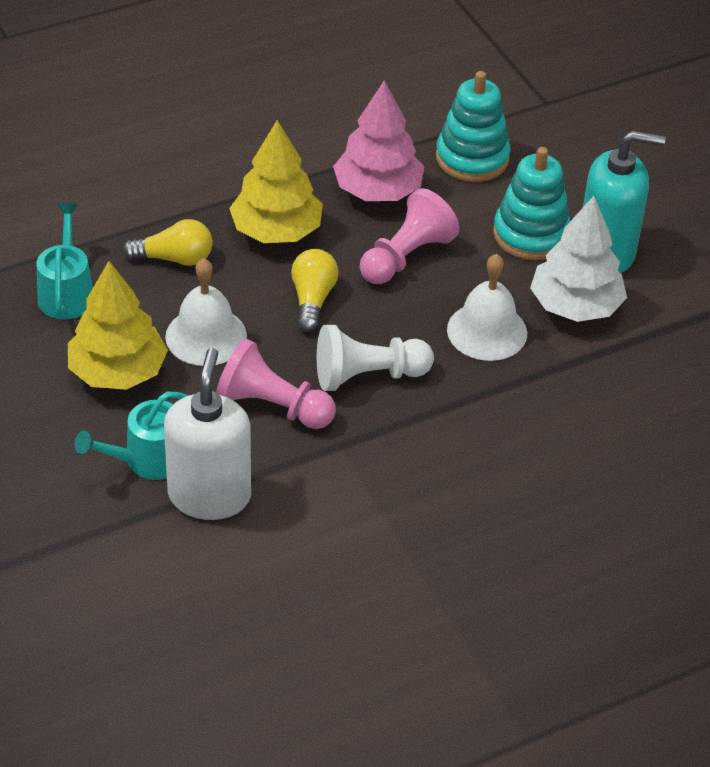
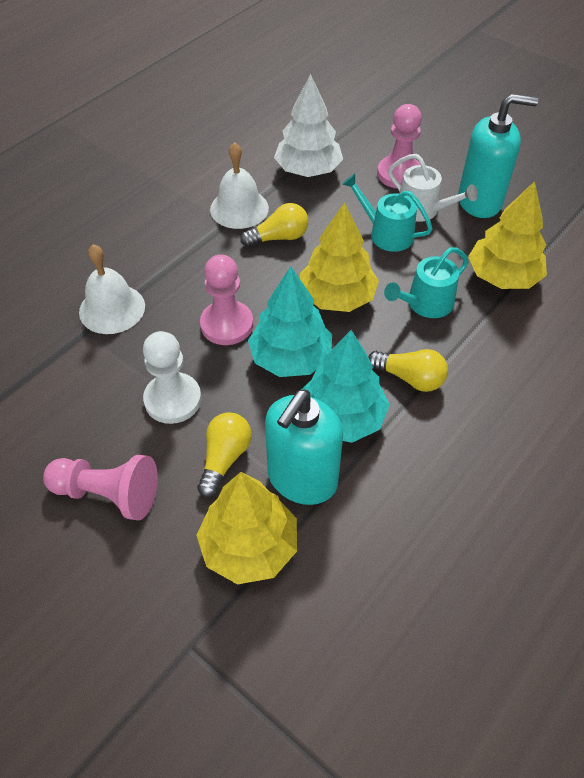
pink pawn: 2 -> 3
pink tree: 1 -> 0
turquoise soap dispenser: 1 -> 2
turquoise stacking toy: 2 -> 0
turquoise tree: 0 -> 2
white soap dispenser: 1 -> 0
white watering can: 0 -> 1
yellow light bulb: 2 -> 3
yellow tree: 2 -> 3

